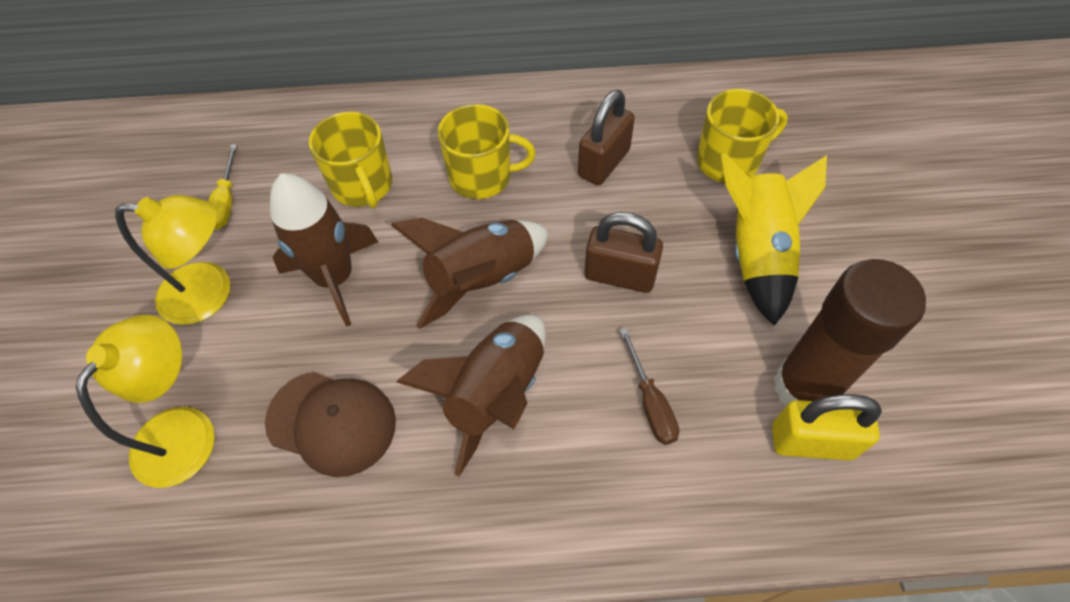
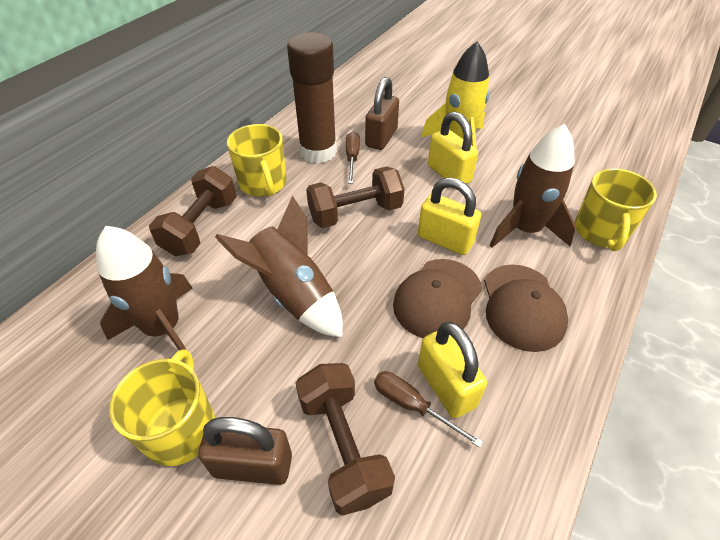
brown cap: 1 -> 2
brown dumbbell: 0 -> 3
brown screwdriver: 1 -> 2
yellow lamp: 2 -> 0
yellow padlock: 1 -> 3
yellow screwdriver: 1 -> 0

